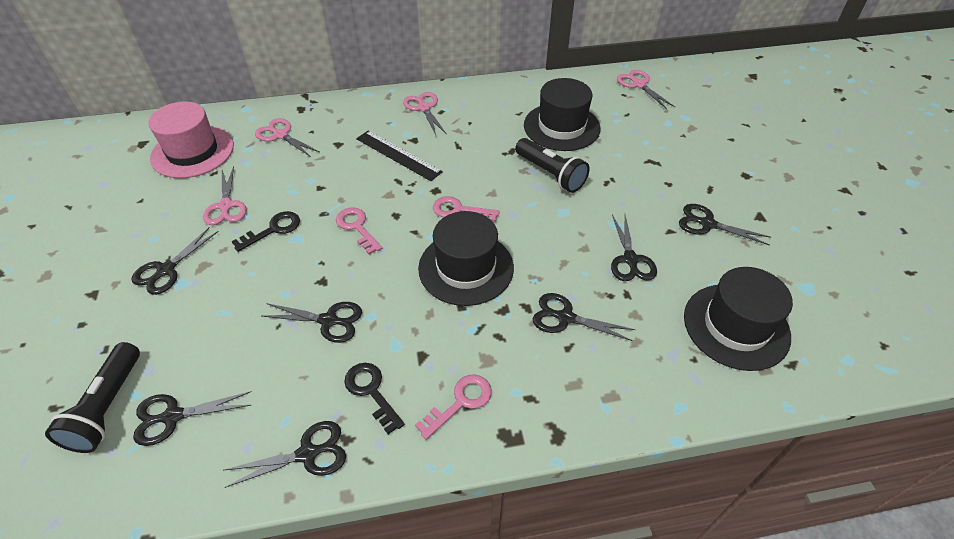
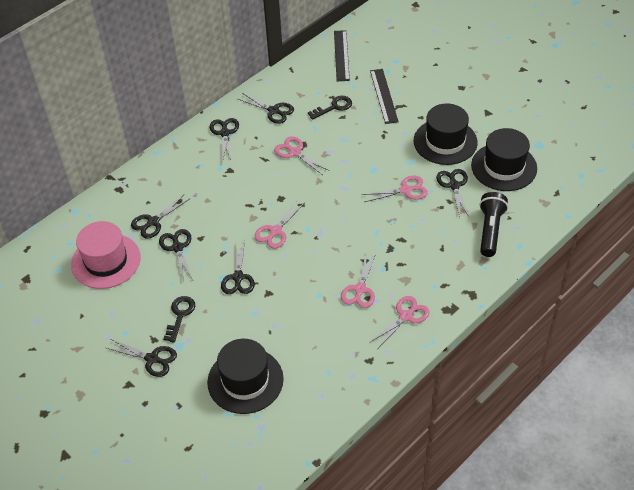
black flashlight: 2 -> 1
black ruler: 1 -> 2
pink key: 3 -> 0
pink scissors: 4 -> 5

